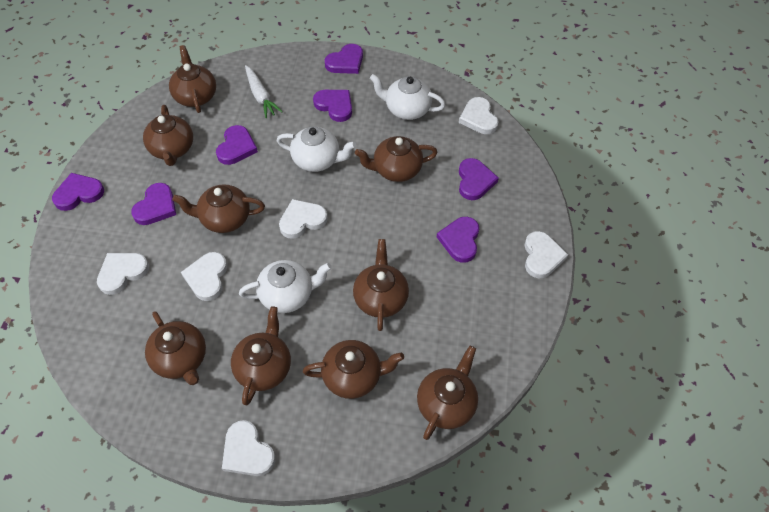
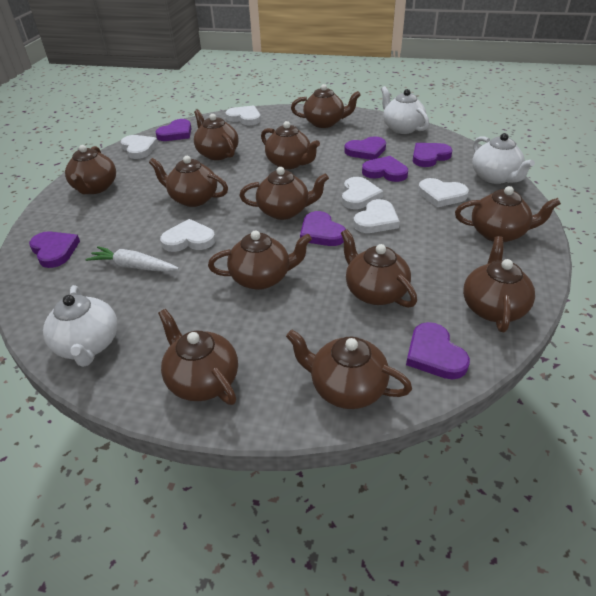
brown teapot: 9 -> 12

